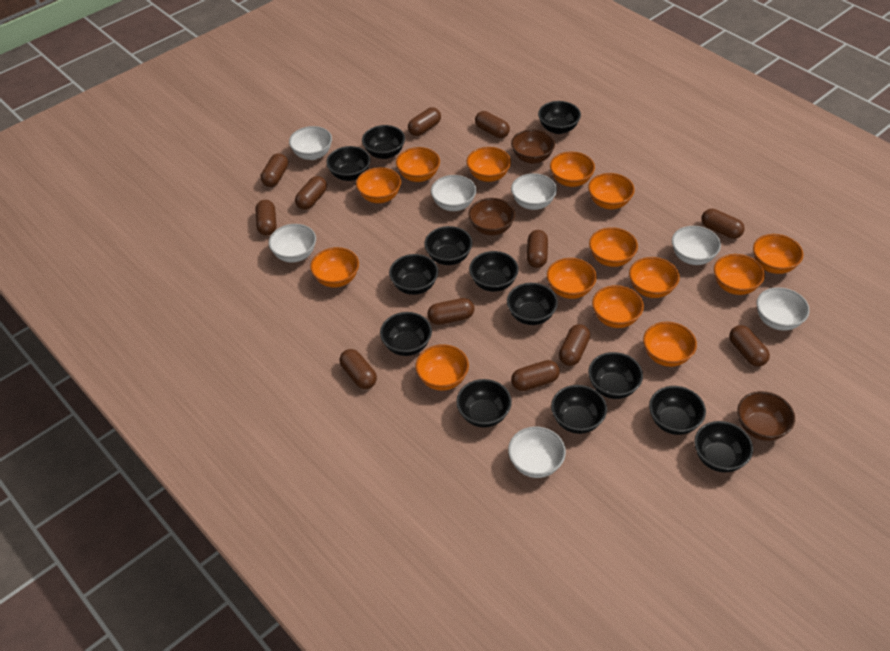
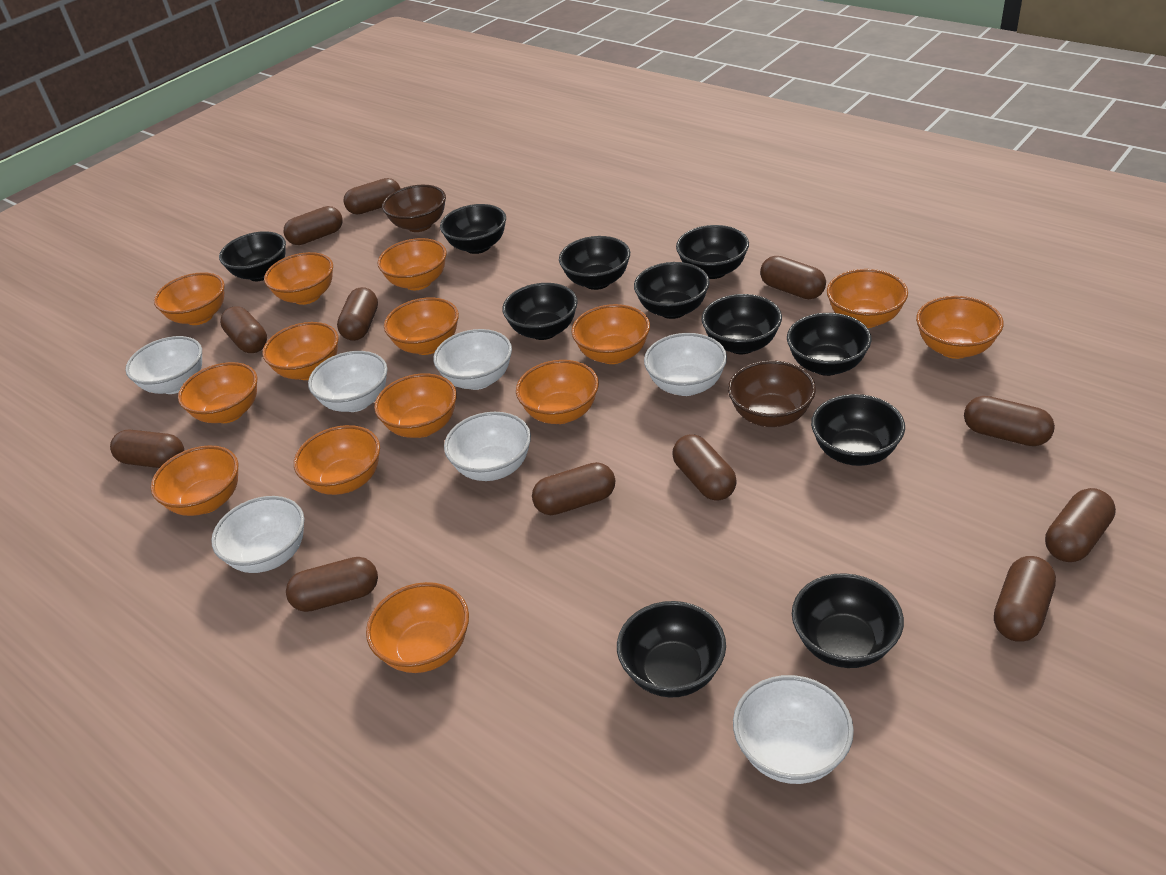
black bowl: 13 -> 11
brown bowl: 3 -> 2

